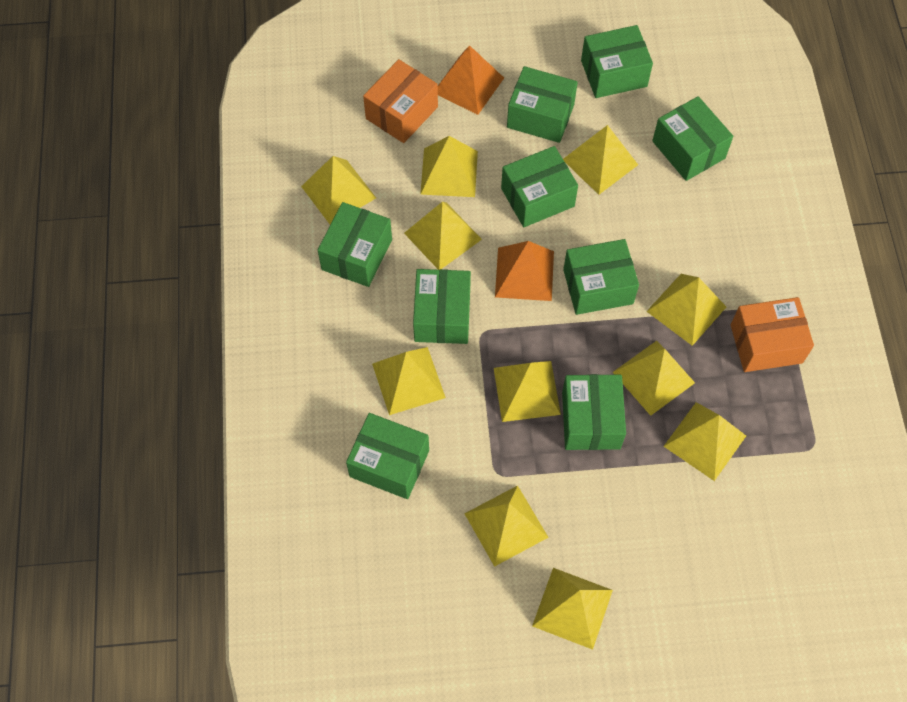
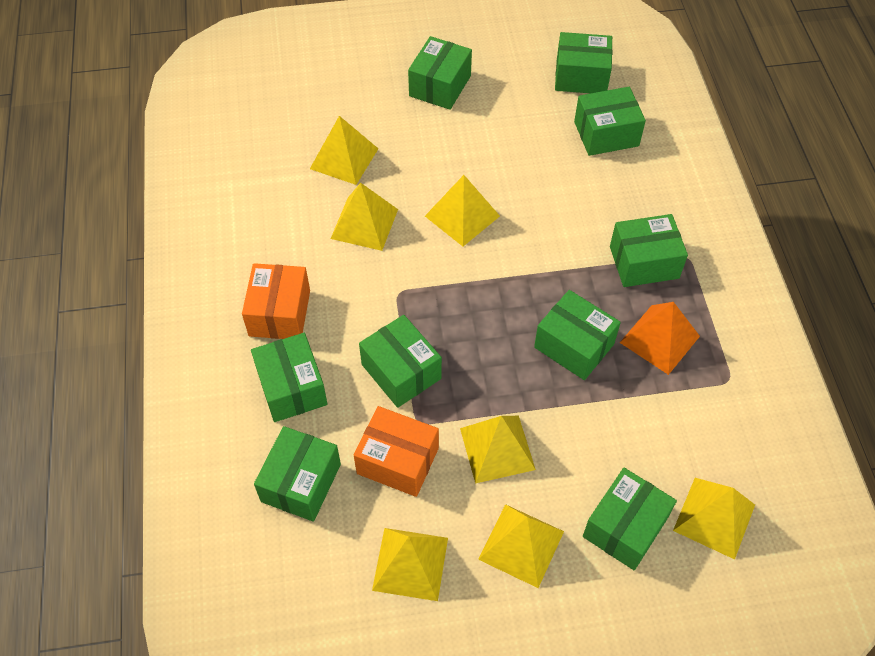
orange pyramid: 2 -> 1
yellow pyramid: 11 -> 7

